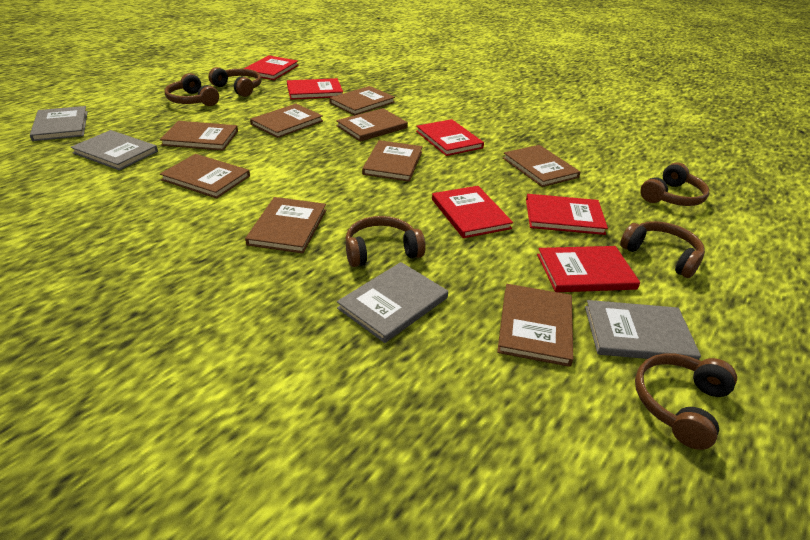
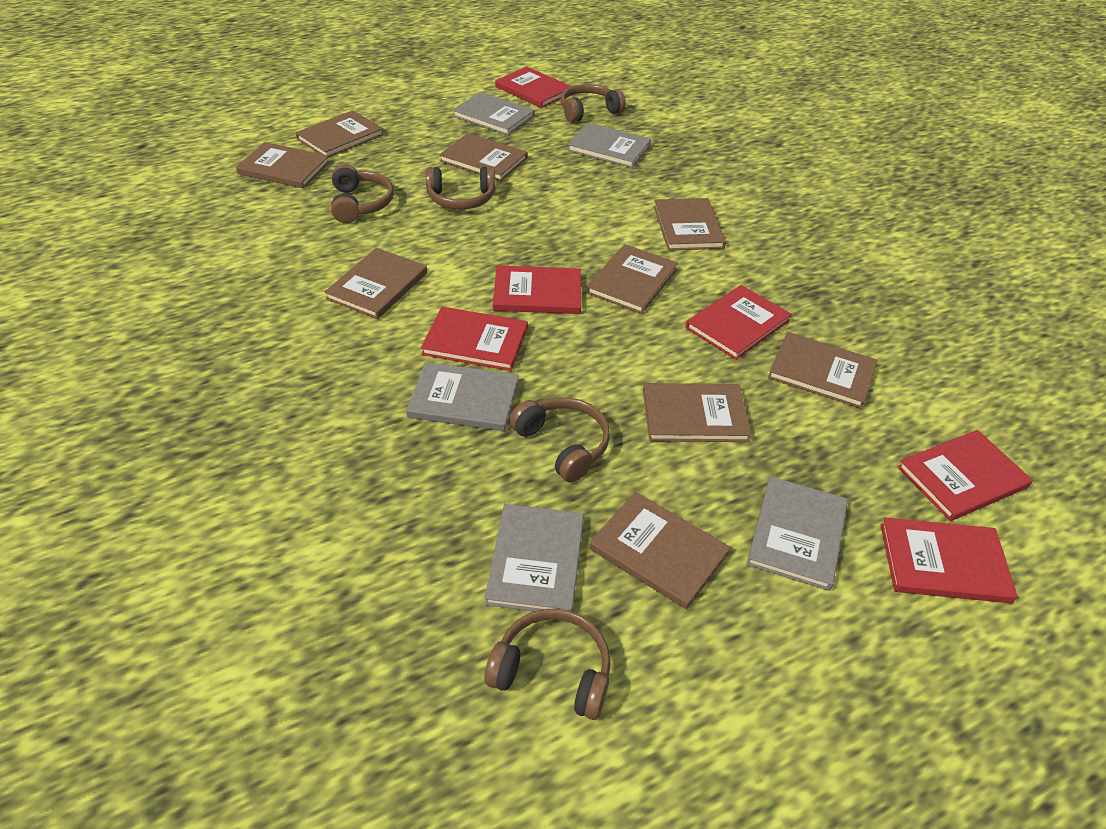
brown headphones: 6 -> 5
grey book: 4 -> 5

